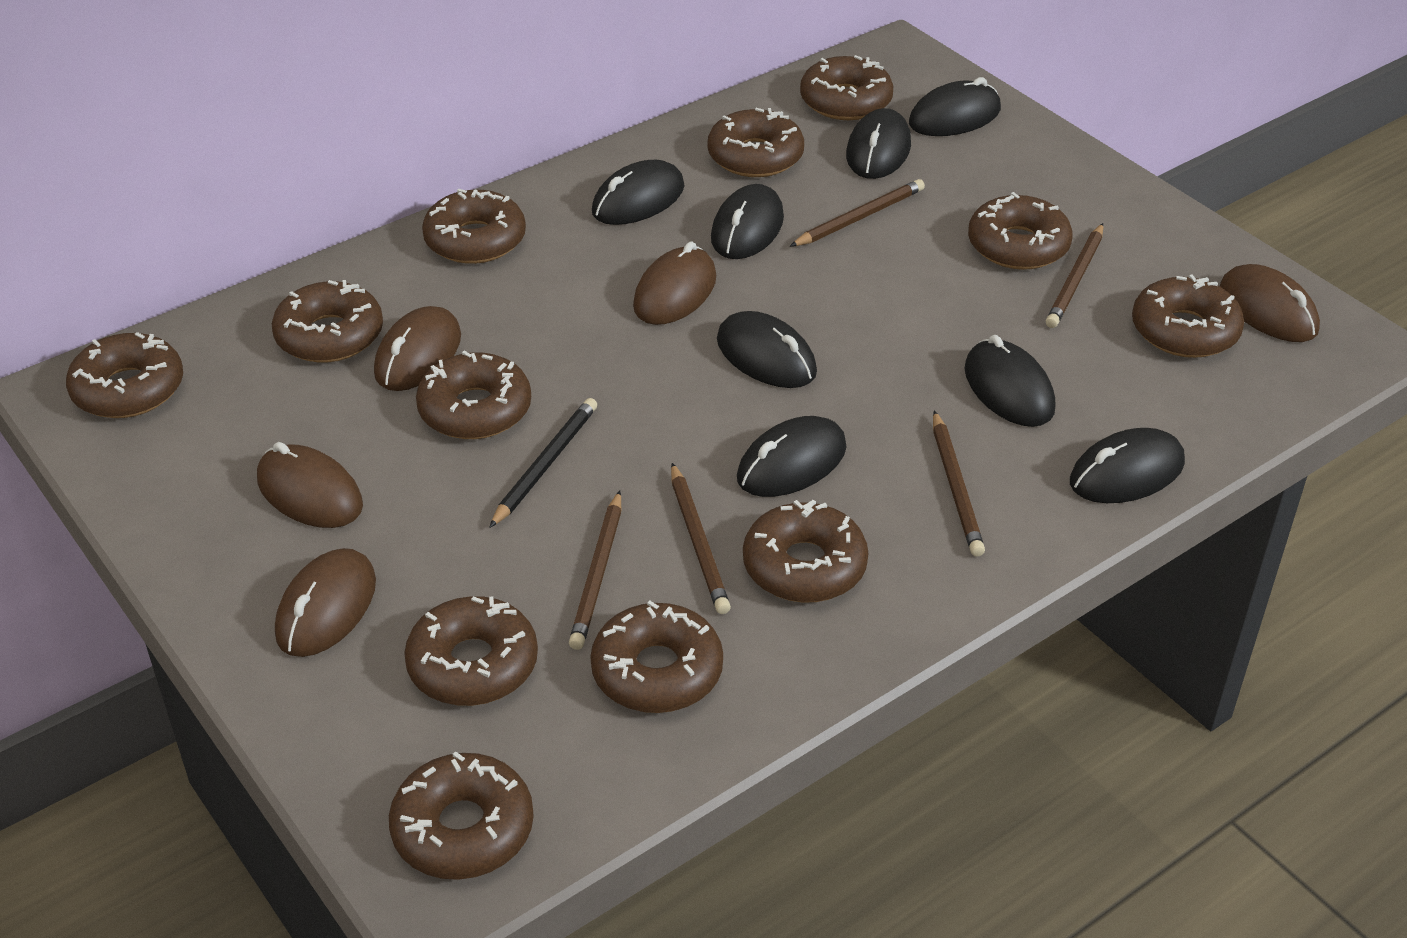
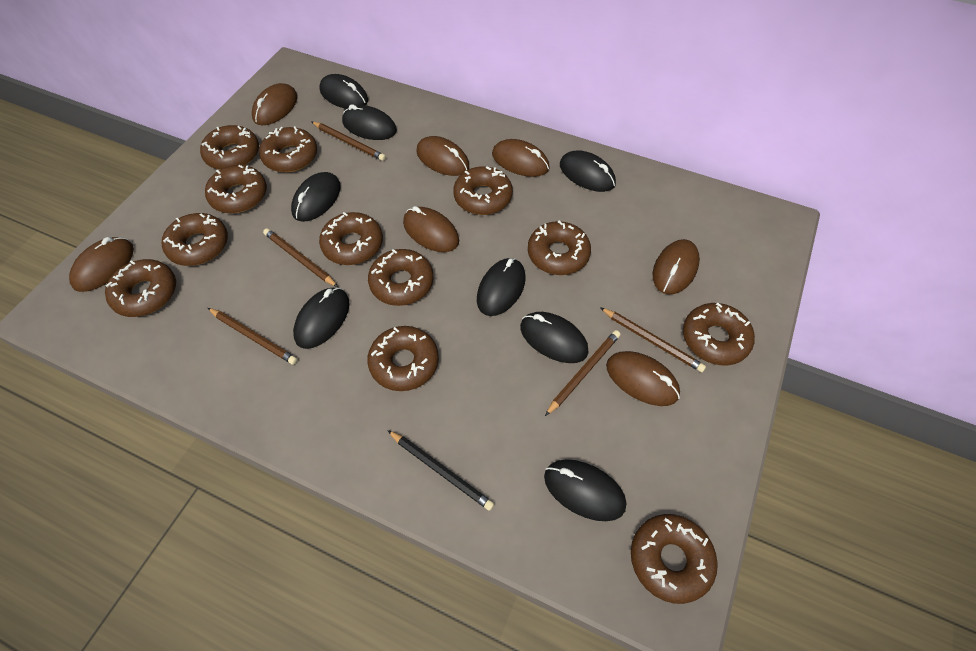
brown mouse: 5 -> 7

